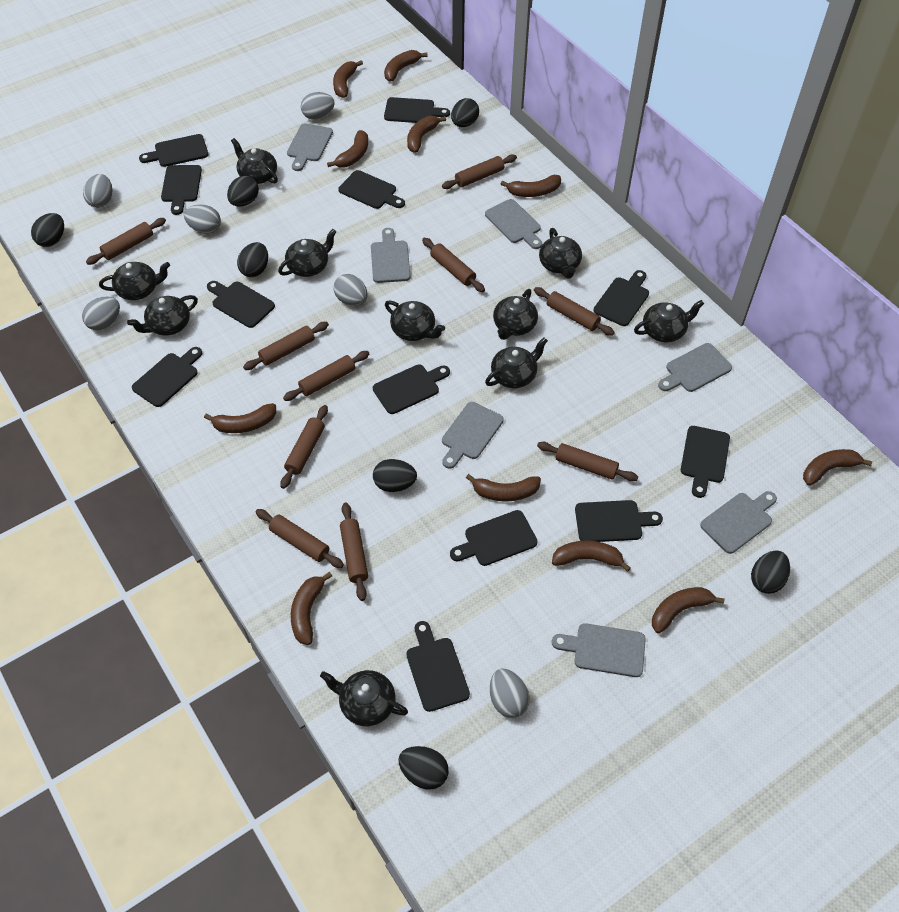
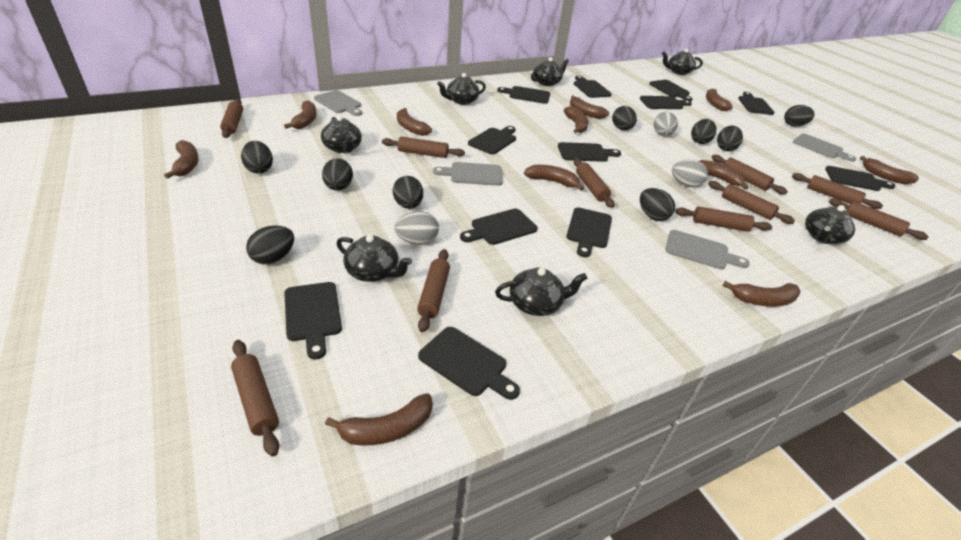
black egg: 7 -> 9
black teapot: 10 -> 7
grey cutting board: 7 -> 4
grey egg: 6 -> 3

